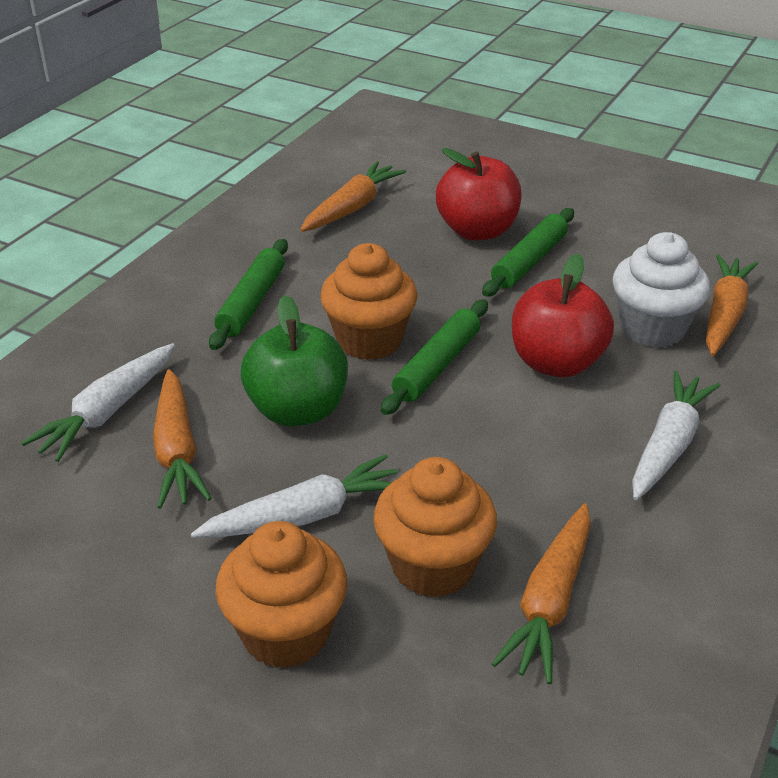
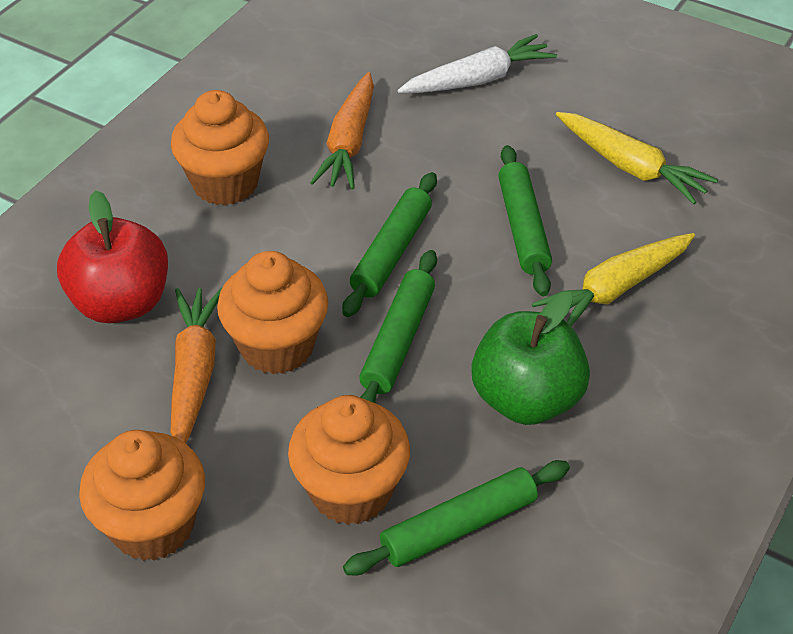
green rolling pin: 3 -> 4
orange carrot: 4 -> 2
orange cupcake: 3 -> 4
red apple: 2 -> 1
white carrot: 3 -> 1
white cupcake: 1 -> 0
yellow carrot: 0 -> 2

